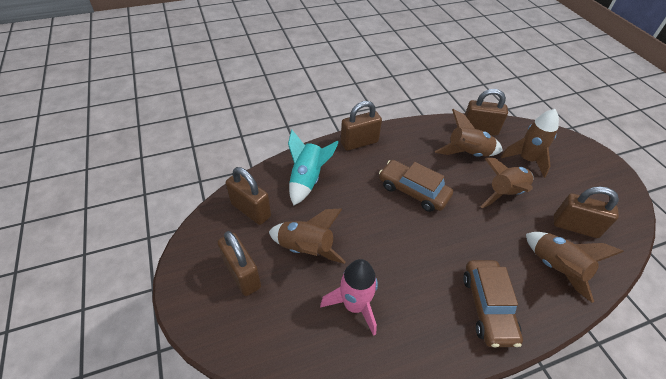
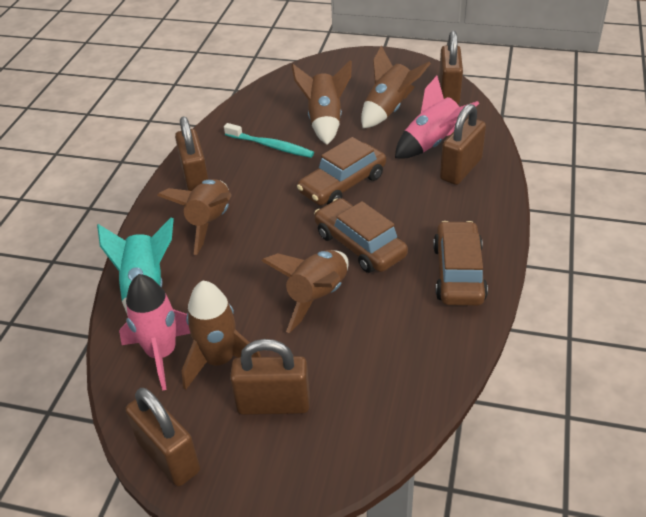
brown car: 2 -> 3
pink rocket: 1 -> 2
turquoise toothbrush: 0 -> 1

